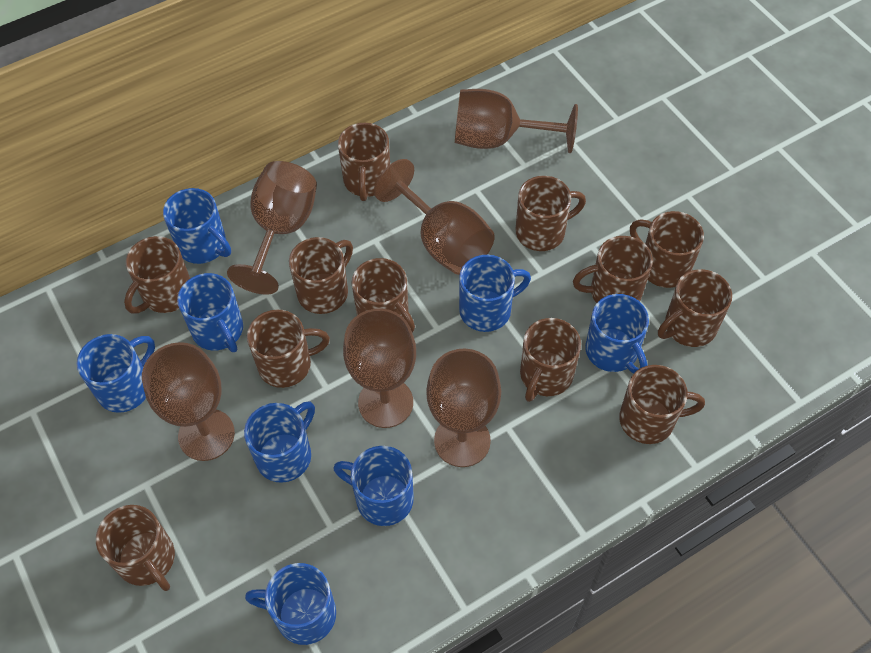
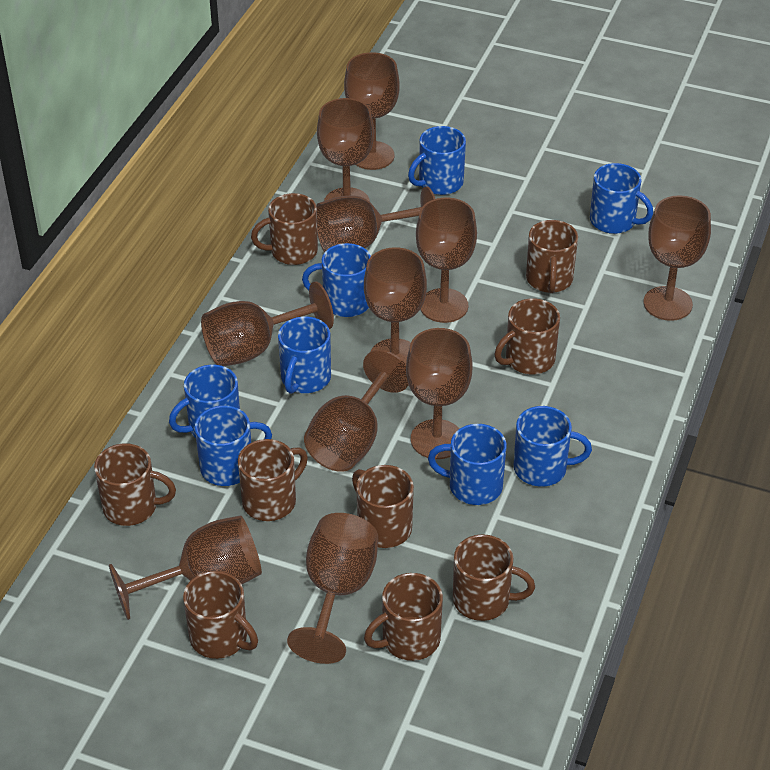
brown goblet: 6 -> 11
brown mug: 12 -> 9

